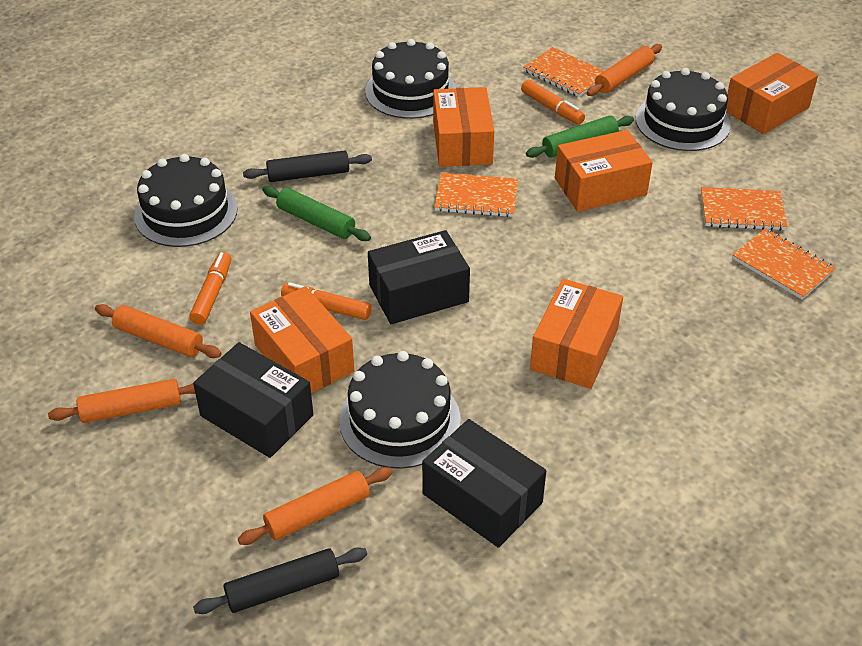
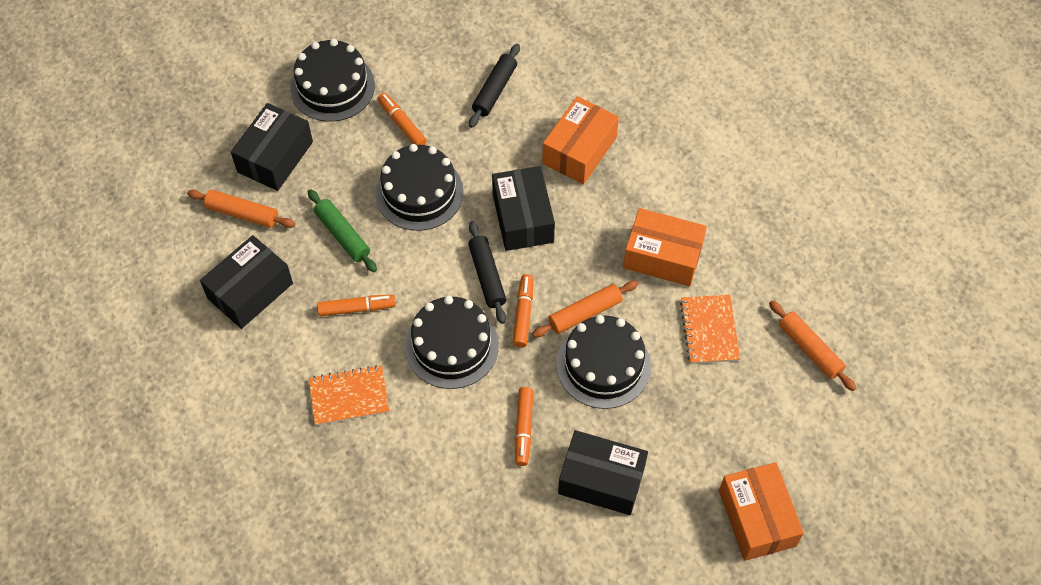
black box: 3 -> 4
green rolling pin: 2 -> 1
orange box: 5 -> 3
orange marker: 3 -> 4
orange notebook: 4 -> 2
orange rolling pin: 4 -> 3

